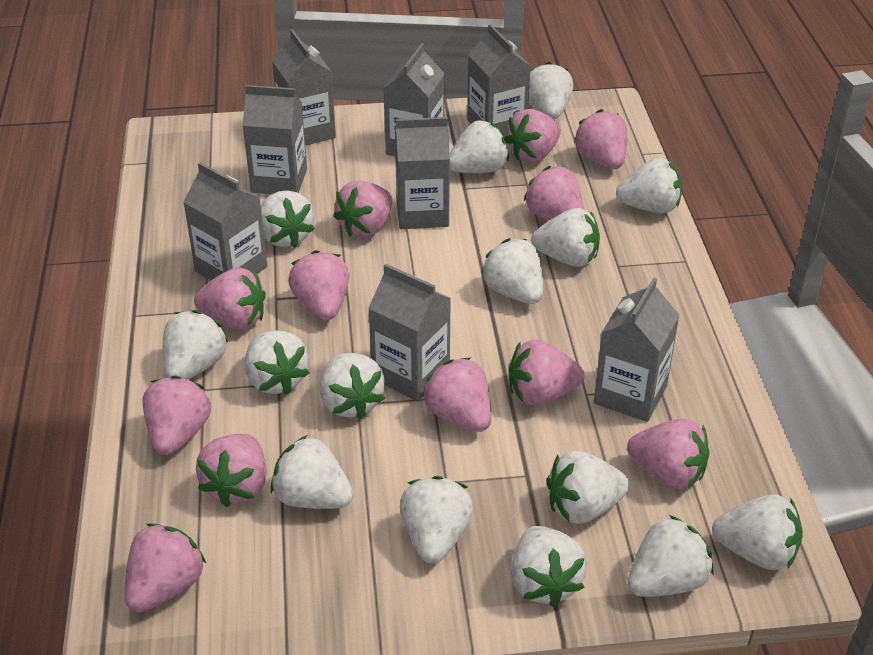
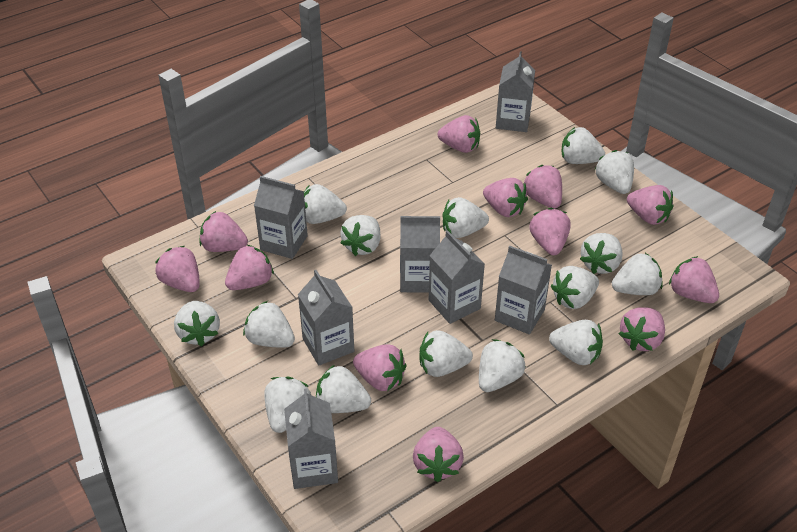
grey carton: 8 -> 7

